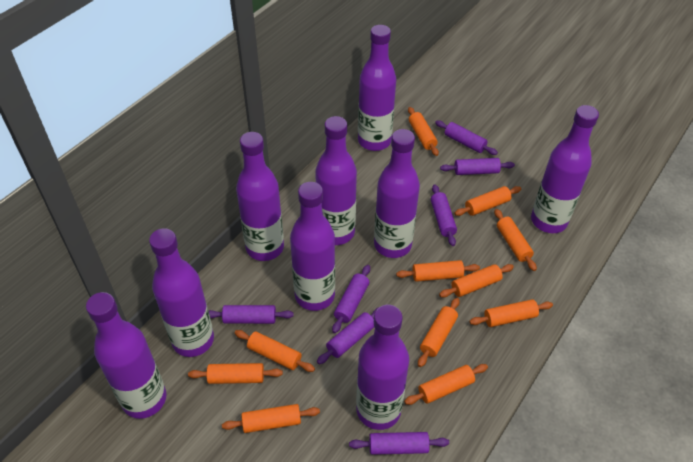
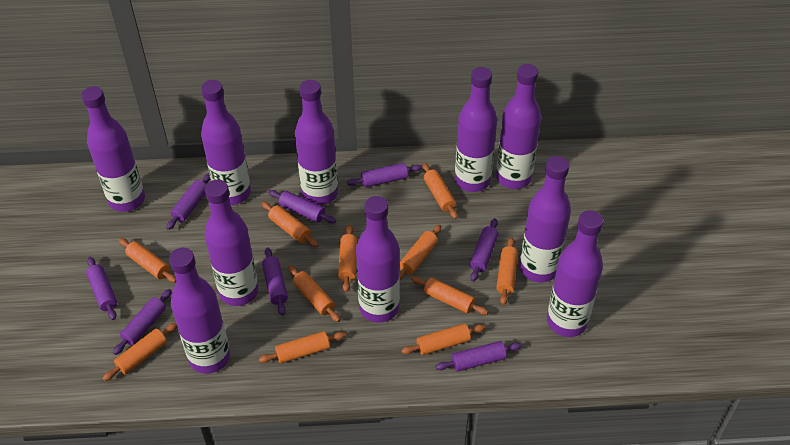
purple bottle: 9 -> 10
purple rolling pin: 7 -> 8

